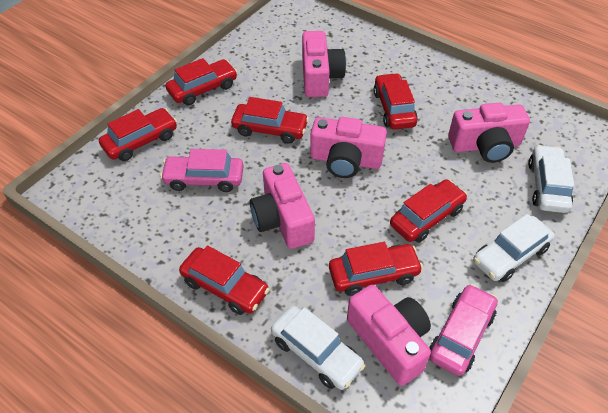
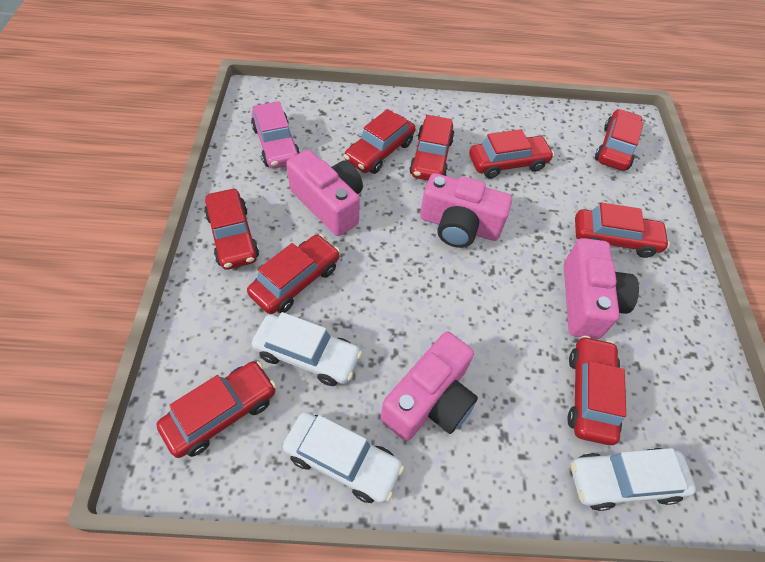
pink camera: 5 -> 4
pink car: 2 -> 1
red car: 7 -> 9

